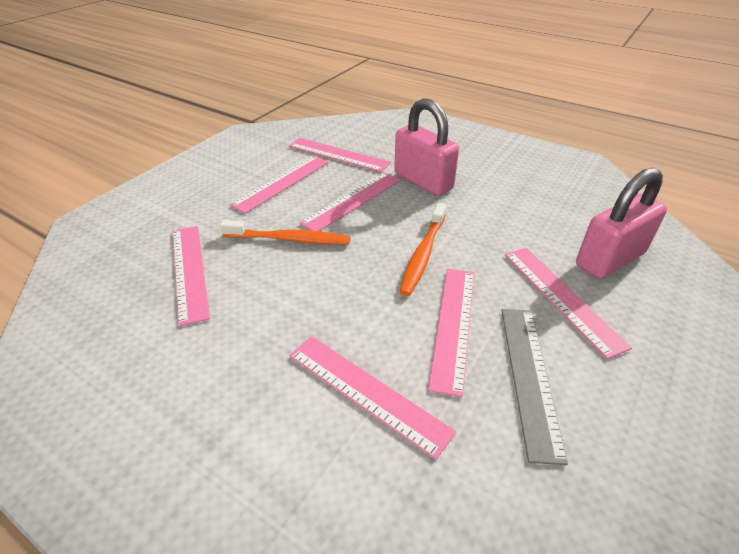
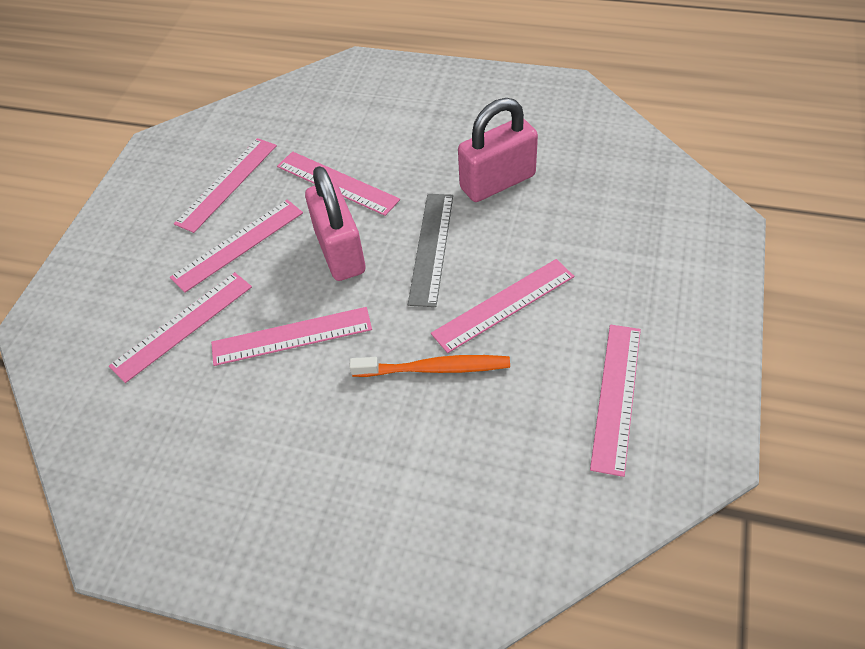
orange toothbrush: 2 -> 1

